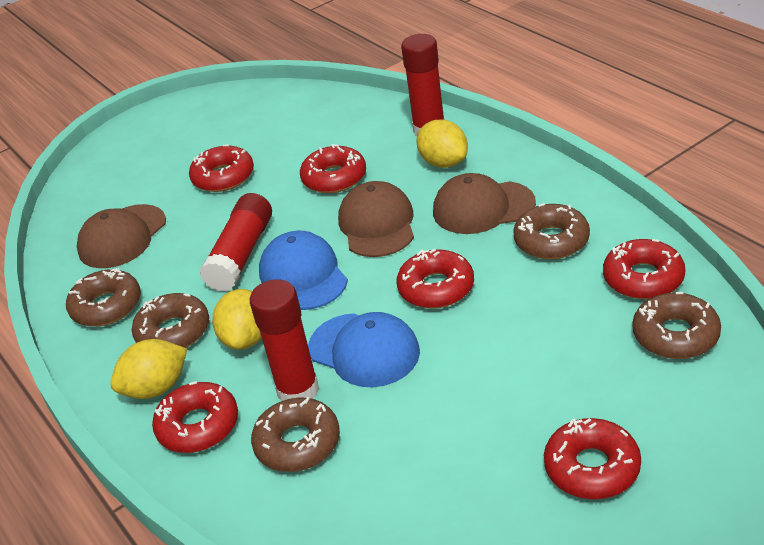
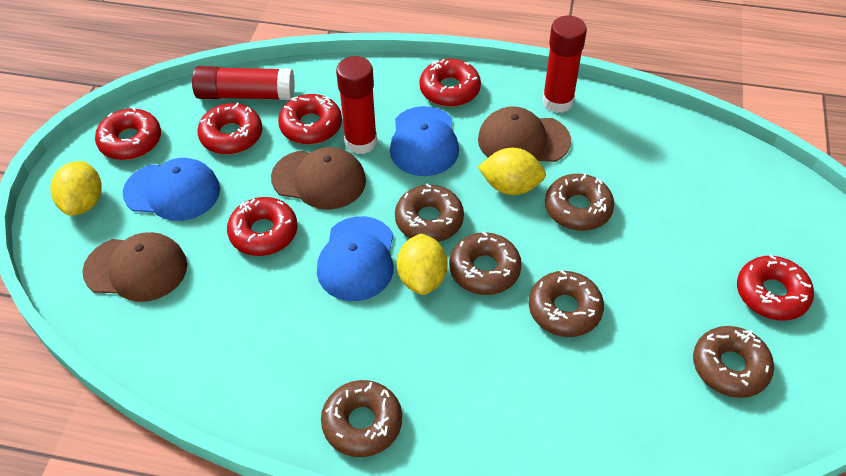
blue cap: 2 -> 3
brown donut: 5 -> 6

